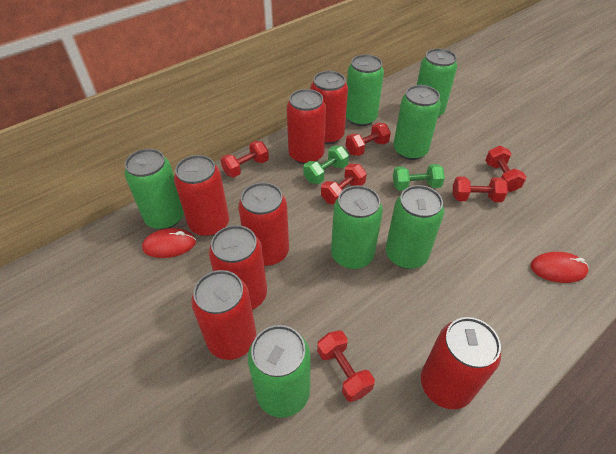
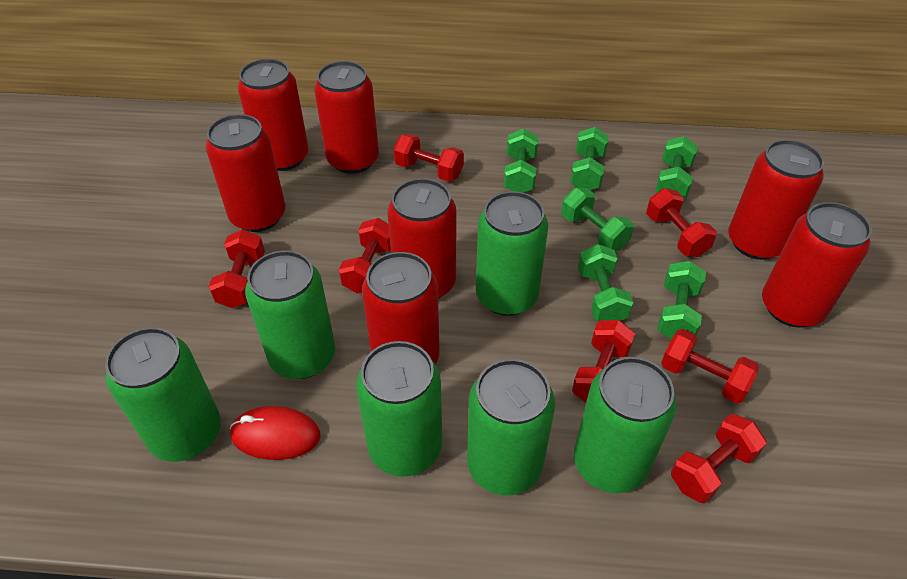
green can: 7 -> 6
green dumbbell: 2 -> 6
red dumbbell: 6 -> 7
red mouse: 2 -> 1

